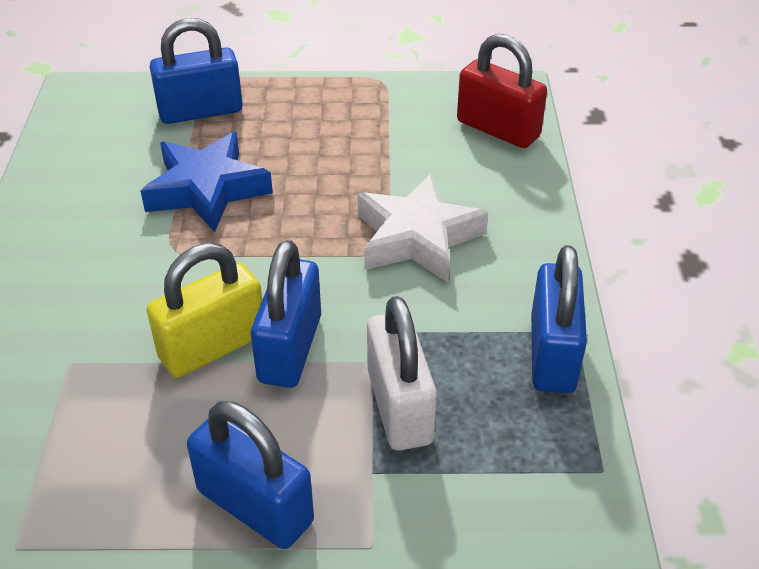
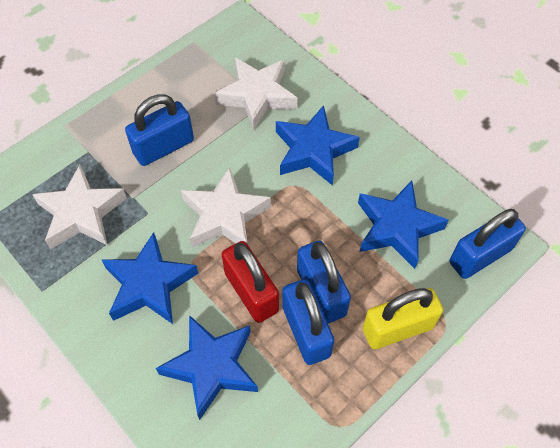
blue star: 1 -> 4
white padlock: 1 -> 0
white star: 1 -> 3

